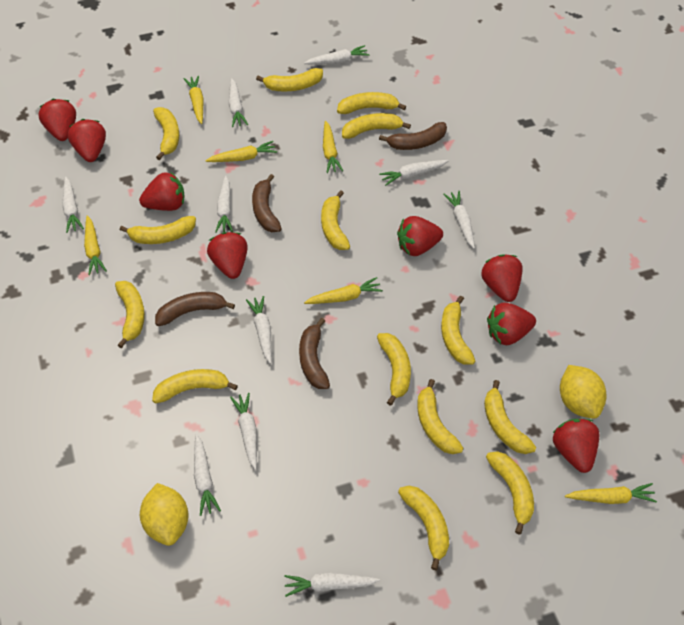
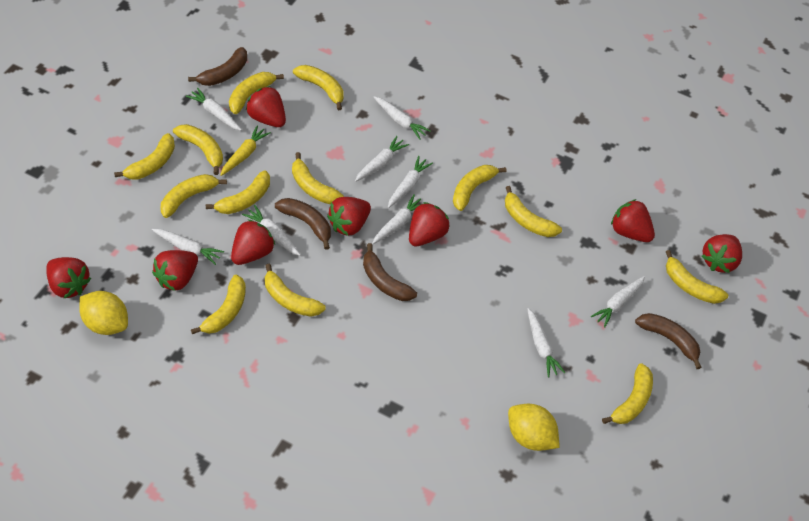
white carrot: 10 -> 9
yellow banana: 14 -> 13
yellow carrot: 6 -> 1

